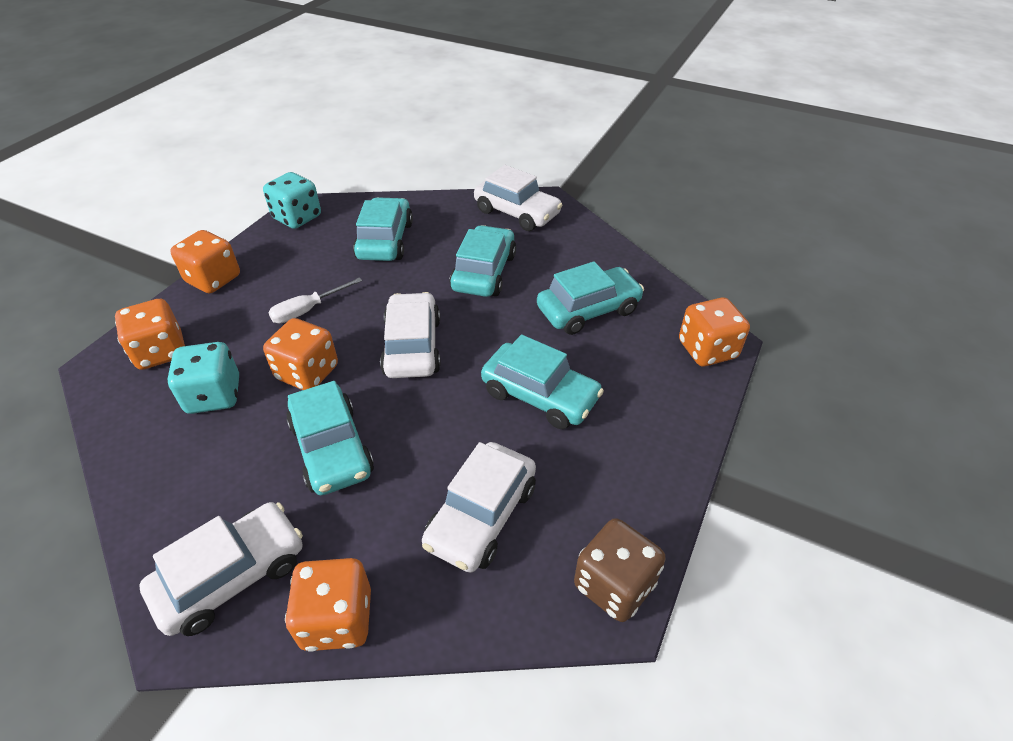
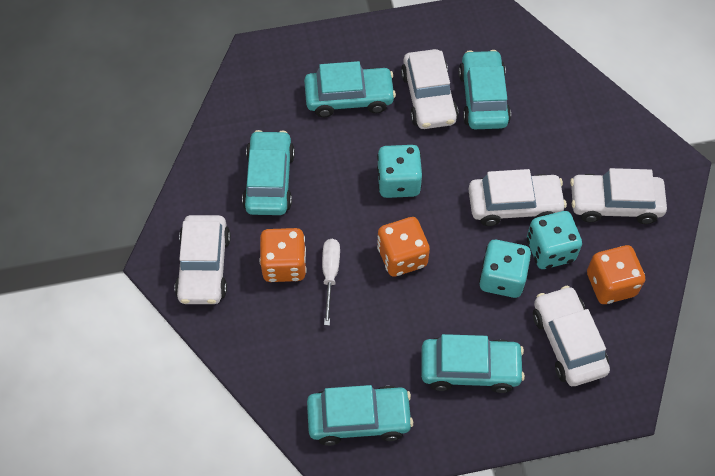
brown dice: 1 -> 0
orange dice: 5 -> 3
turquoise dice: 2 -> 3
white car: 4 -> 5

